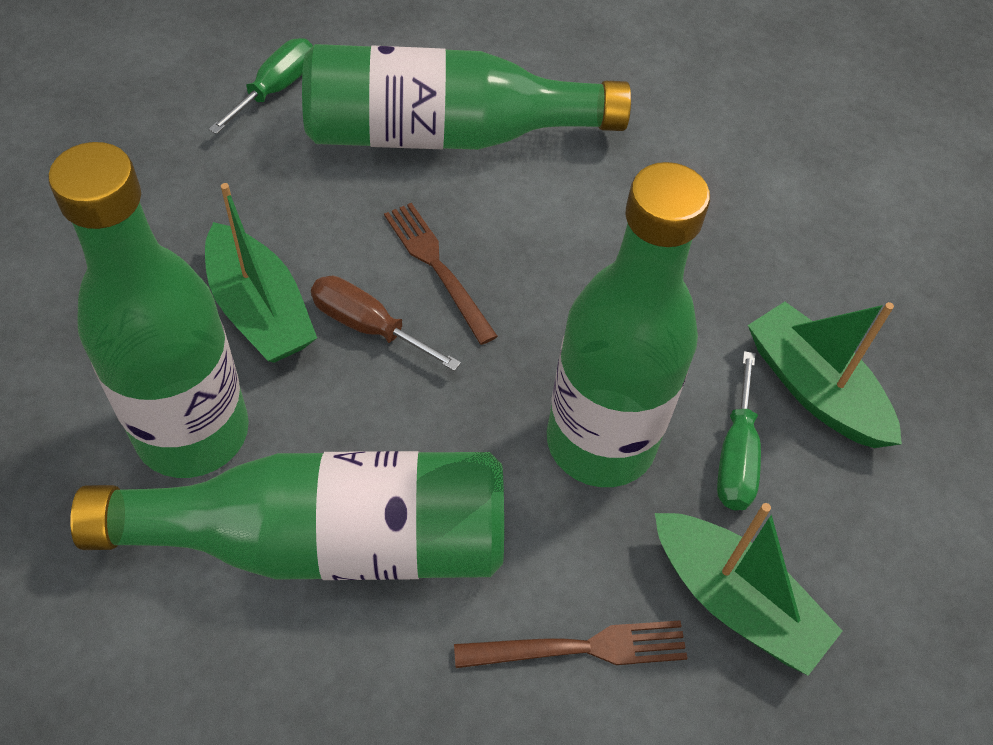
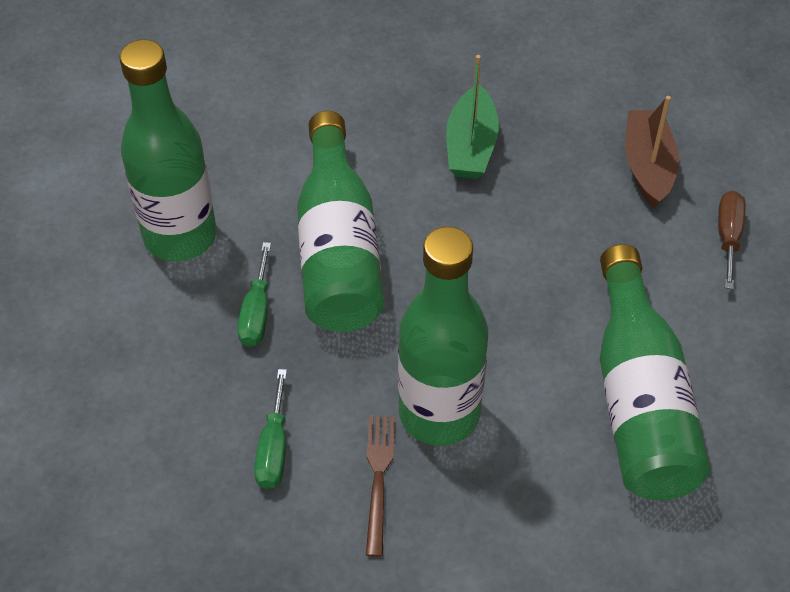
brown boat: 0 -> 1
brown fork: 2 -> 1
green boat: 3 -> 1

